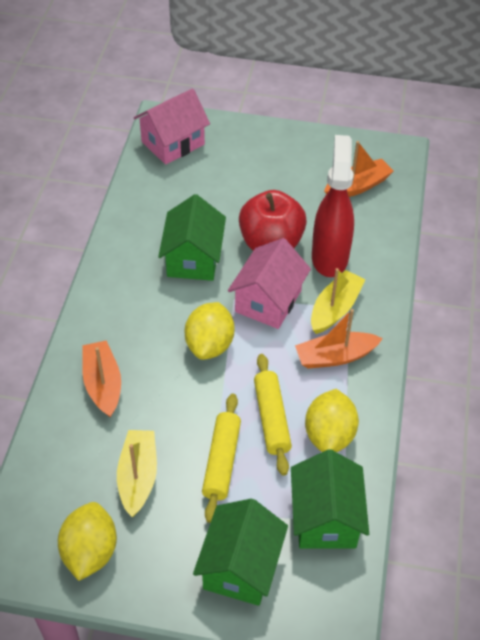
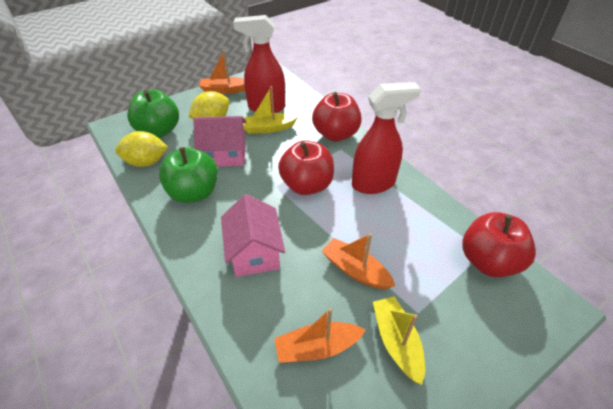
green apple: 0 -> 2
green house: 3 -> 0
red apple: 1 -> 3
red spray bottle: 1 -> 2
yellow lemon: 3 -> 2
yellow rolling pin: 2 -> 0

